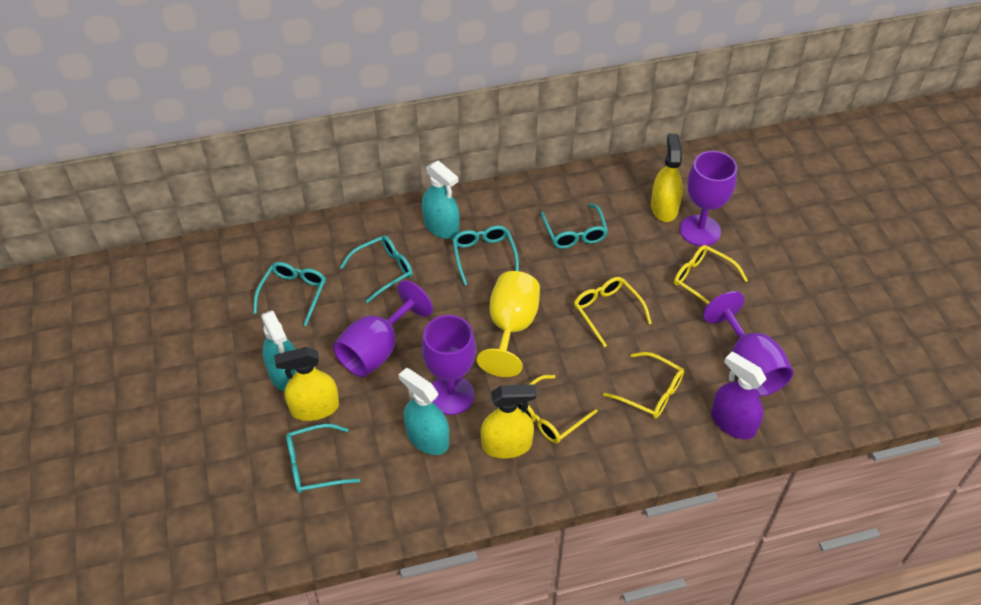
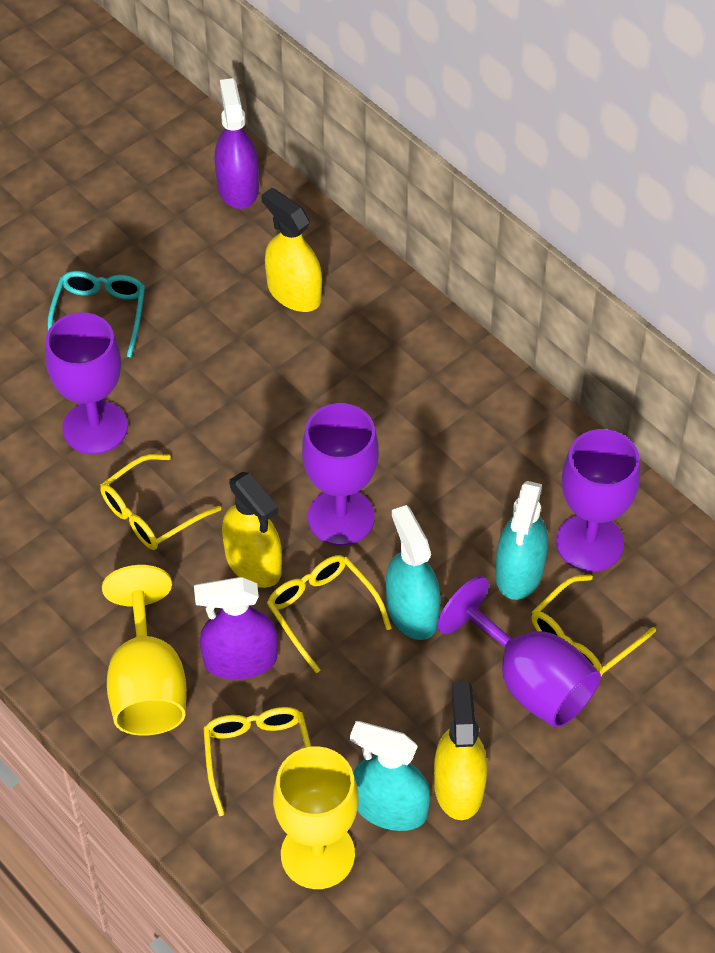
purple spray bottle: 1 -> 2
turquoise glasses: 5 -> 1
yellow goblet: 1 -> 2

